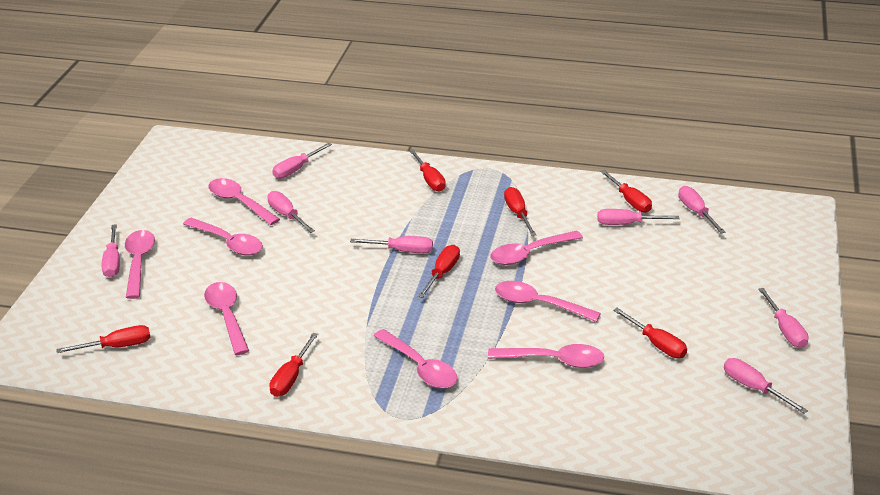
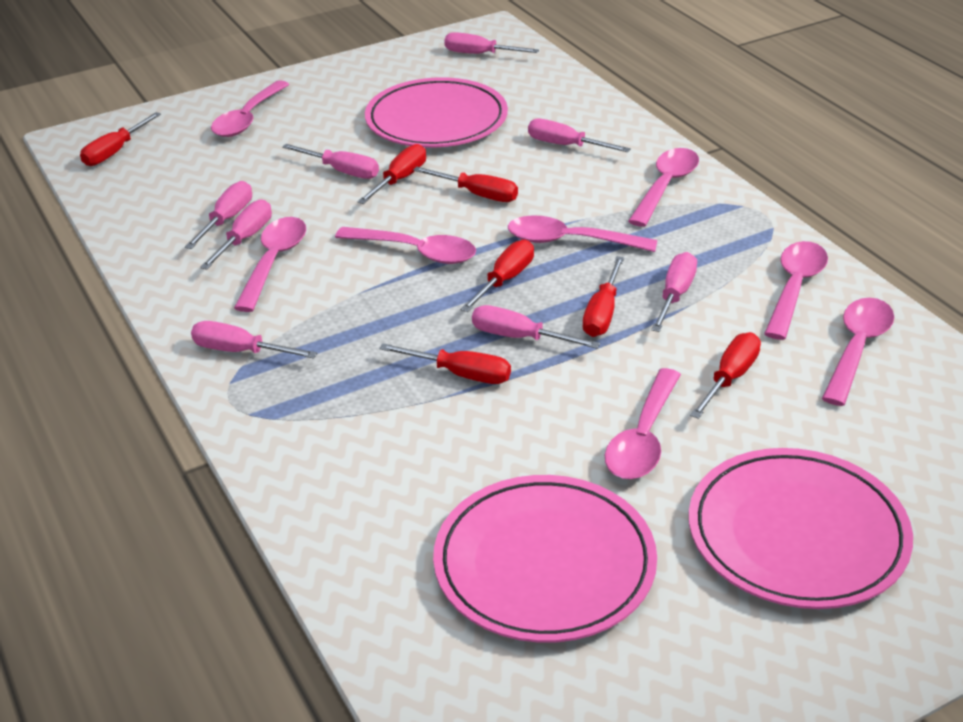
pink plate: 0 -> 3

